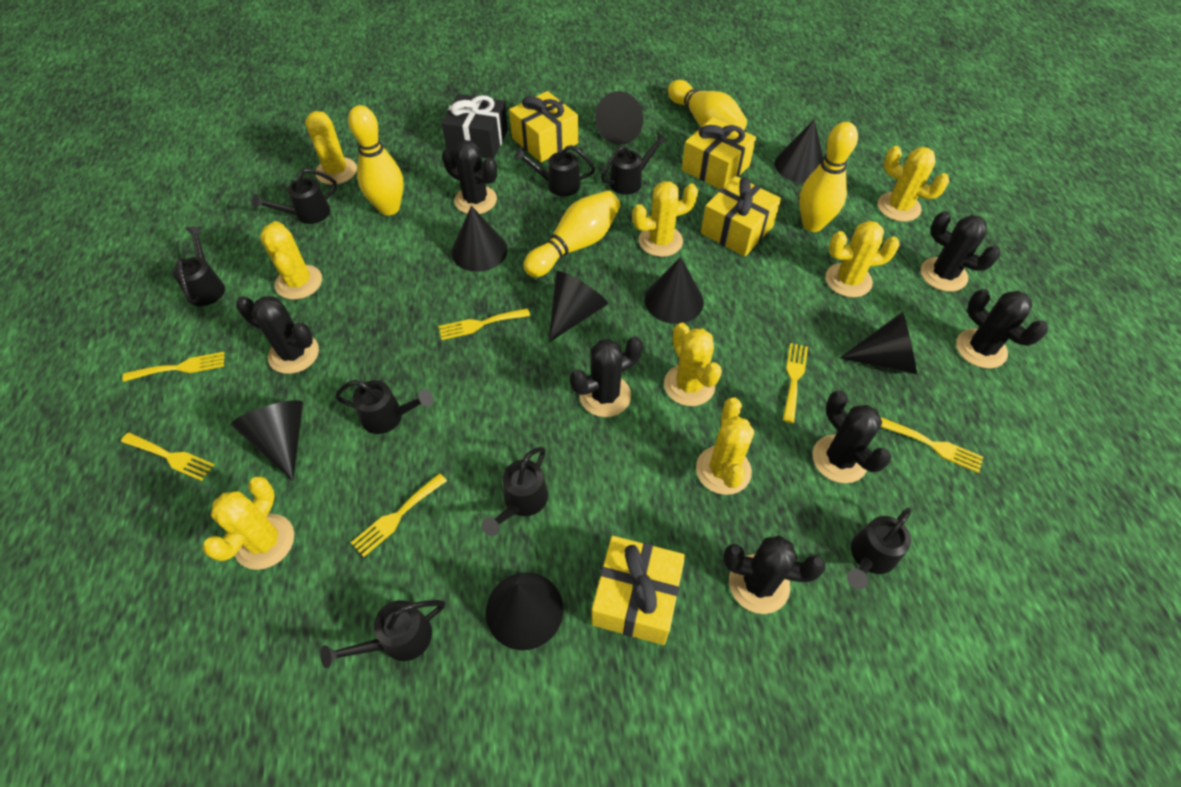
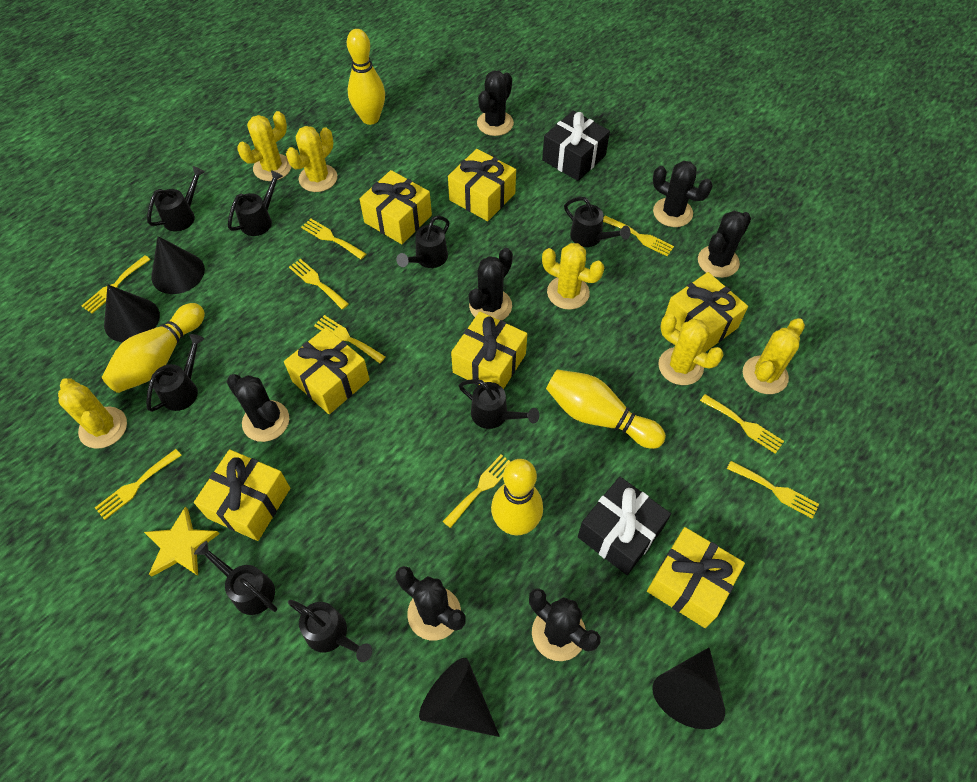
black cone: 8 -> 4
black gift: 1 -> 2
yellow cactus: 8 -> 6
yellow fork: 6 -> 9
yellow gift: 4 -> 7
yellow star: 0 -> 1

